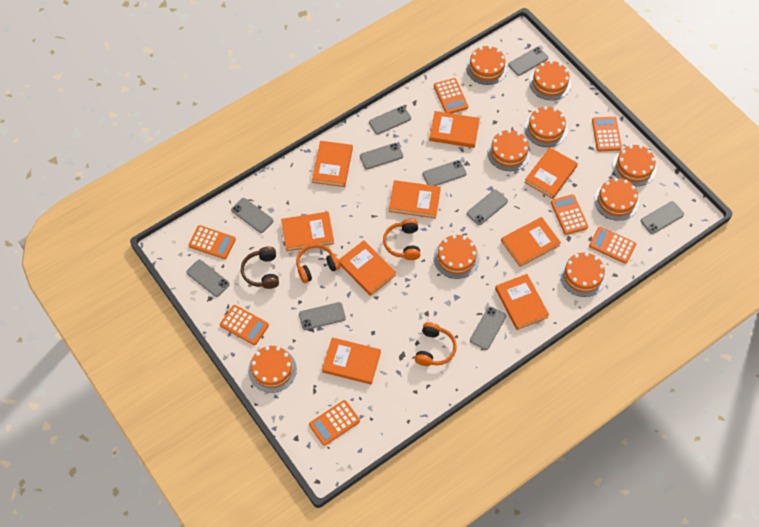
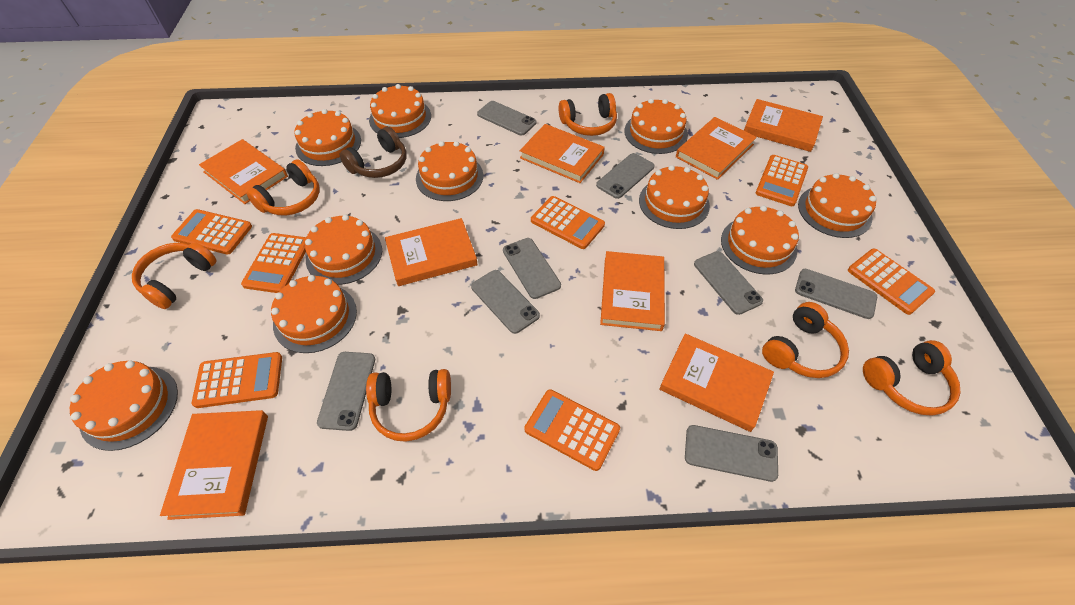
grey phone: 10 -> 8
orange book: 9 -> 8
orange cake: 9 -> 10
orange headphones: 3 -> 6

